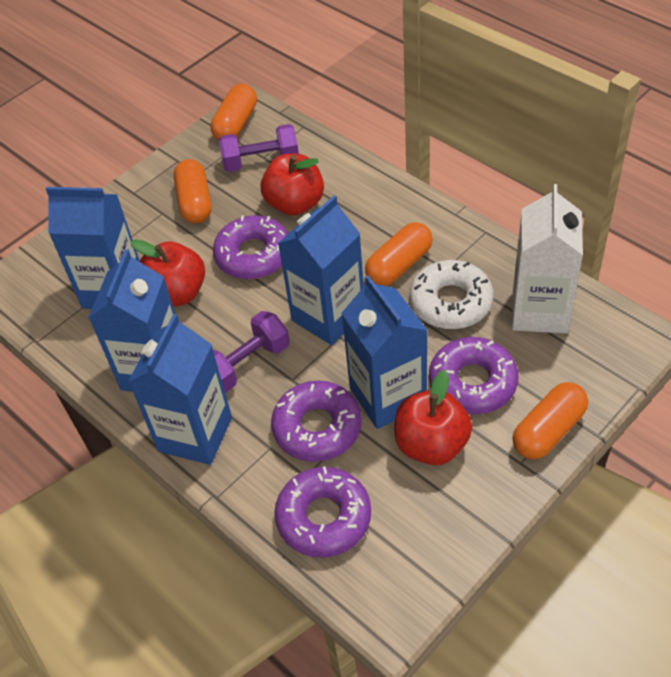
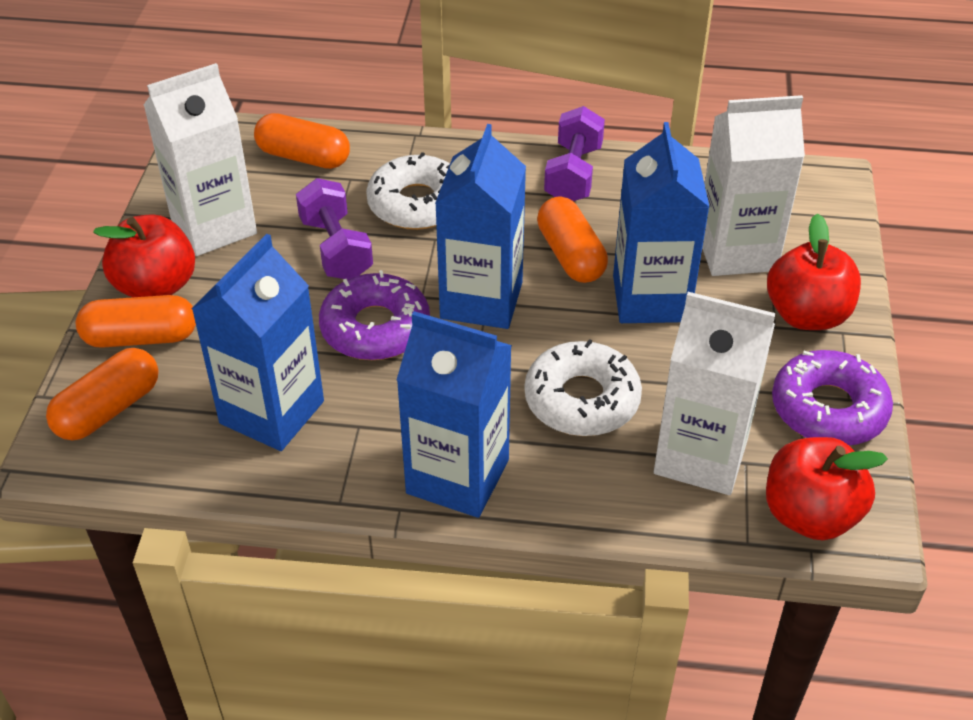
blue carton: 5 -> 4
purple donut: 4 -> 2
white carton: 1 -> 3
white donut: 1 -> 2

